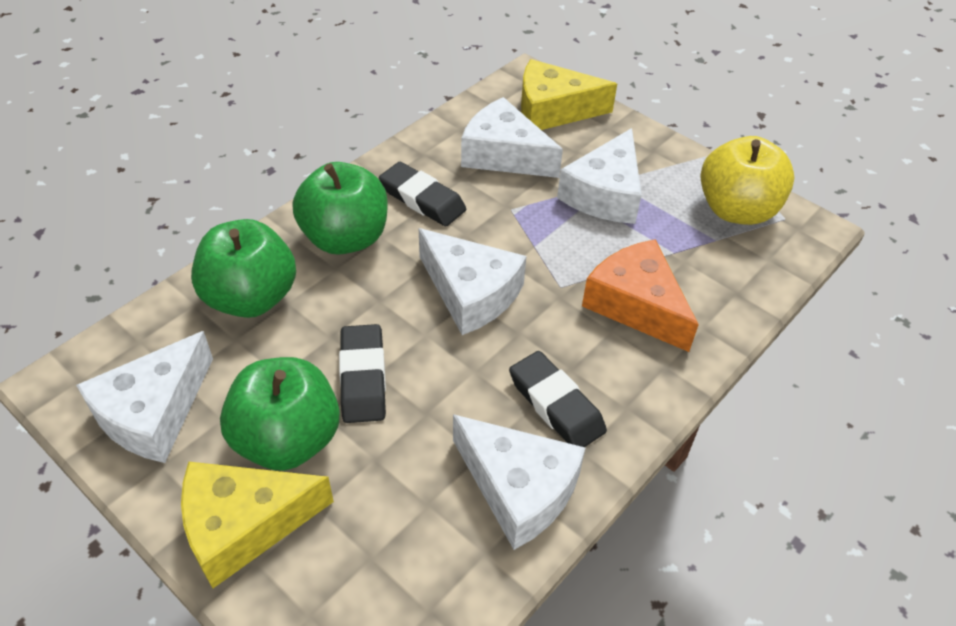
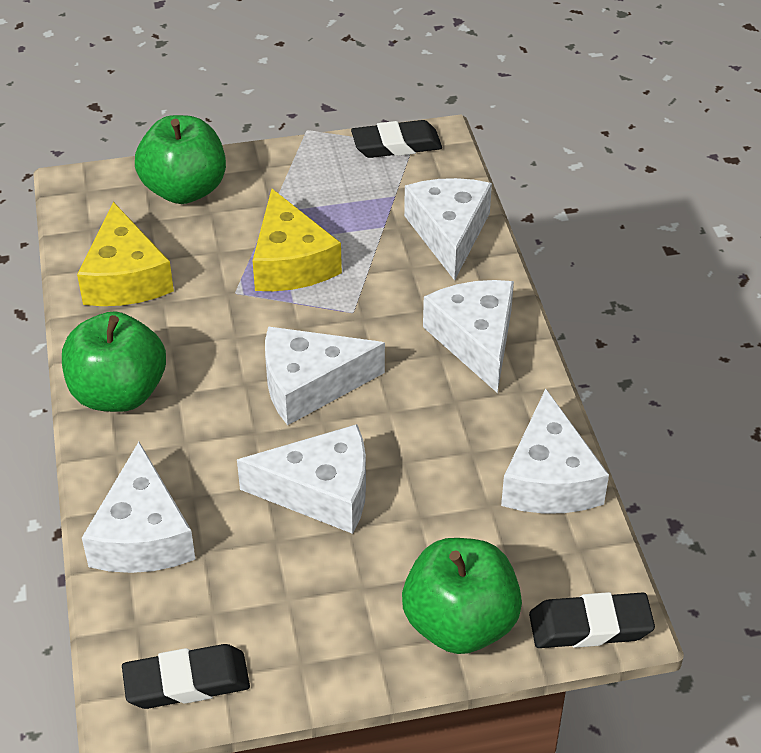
orange cheese: 1 -> 0
white cheese: 5 -> 6
yellow apple: 1 -> 0

